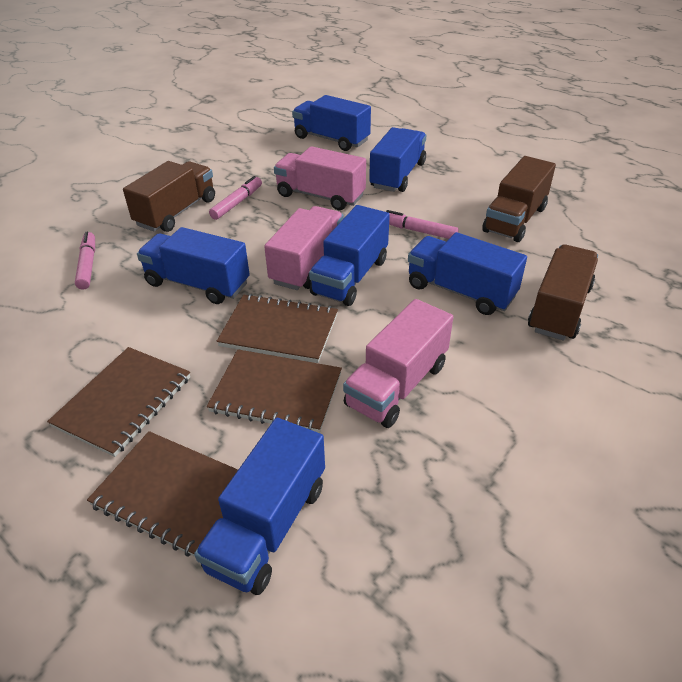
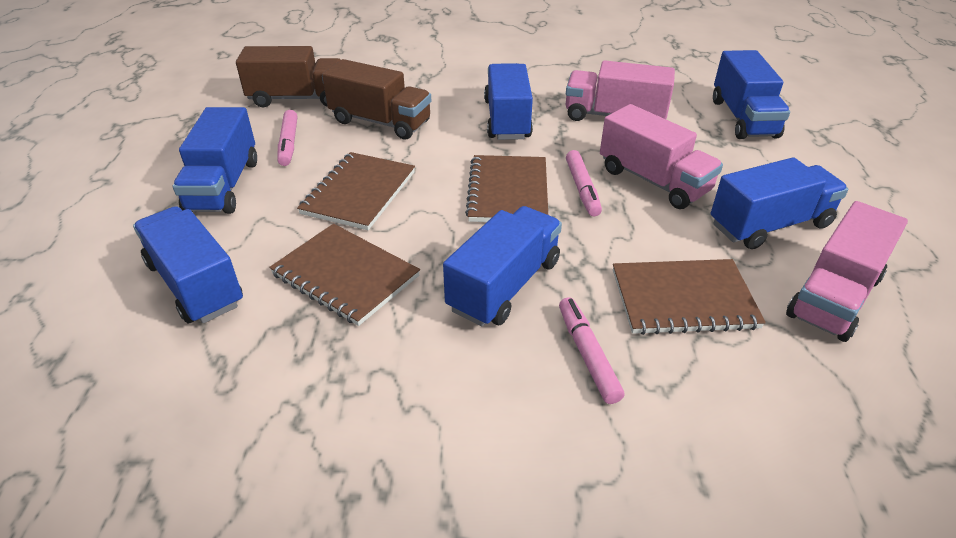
brown truck: 3 -> 2

